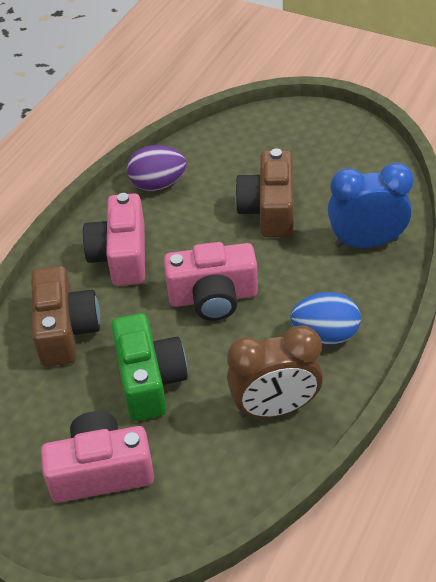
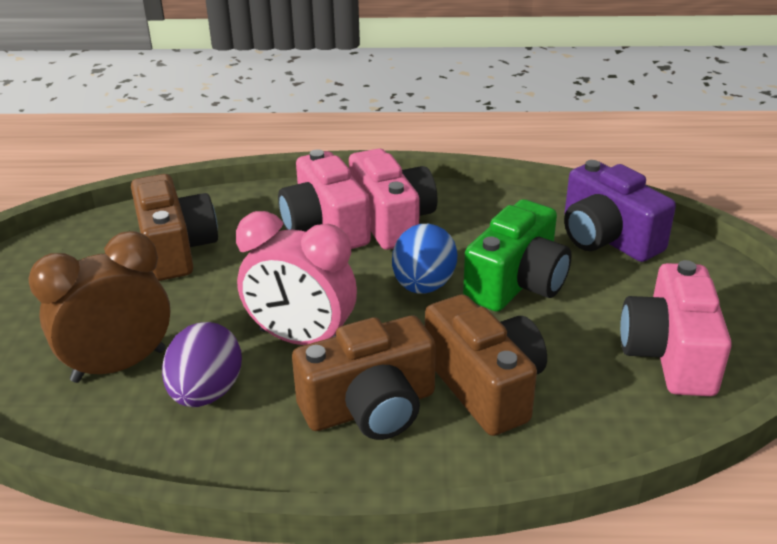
blue clock: 1 -> 0
brown camera: 2 -> 3
pink clock: 0 -> 1
purple camera: 0 -> 1

